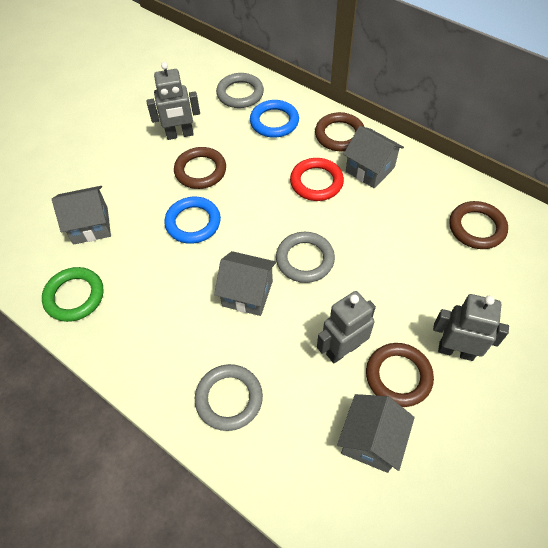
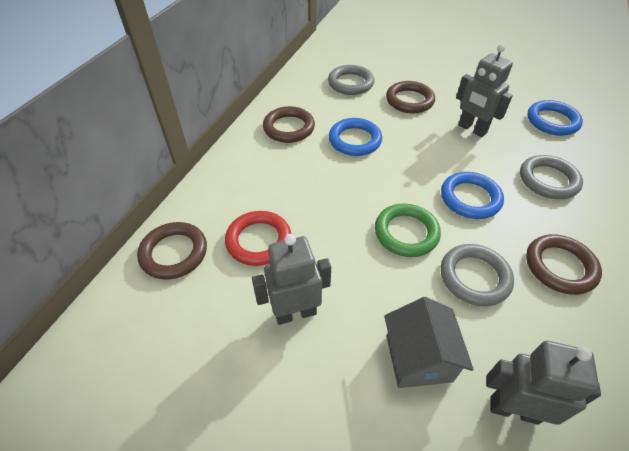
blue ring: 2 -> 3
grey house: 4 -> 1

